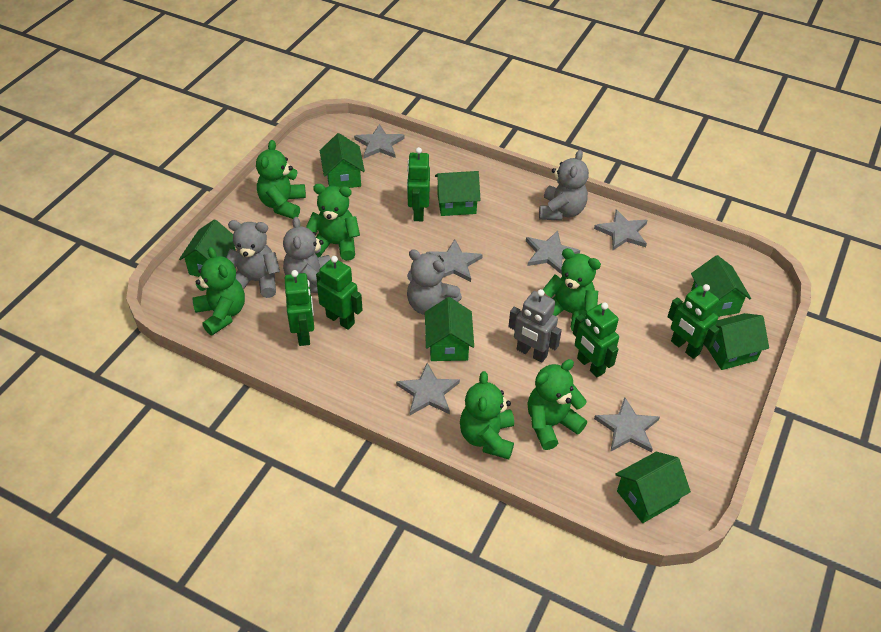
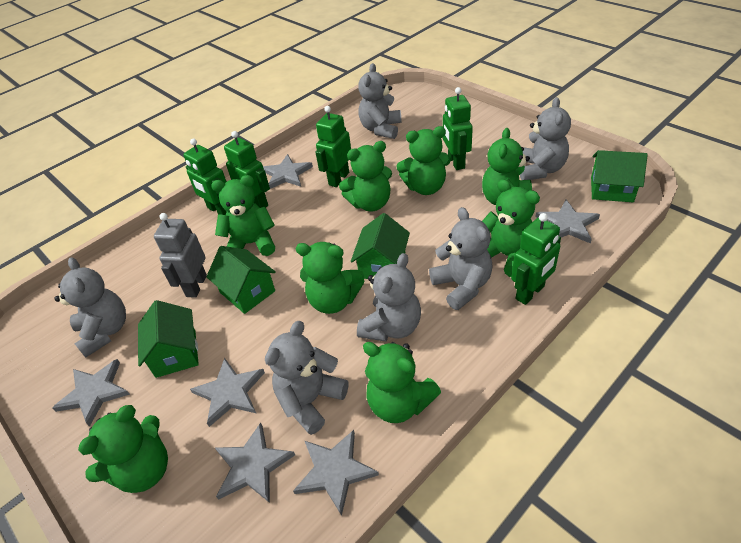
green house: 7 -> 4
green teddy bear: 6 -> 8
grey teddy bear: 4 -> 6

